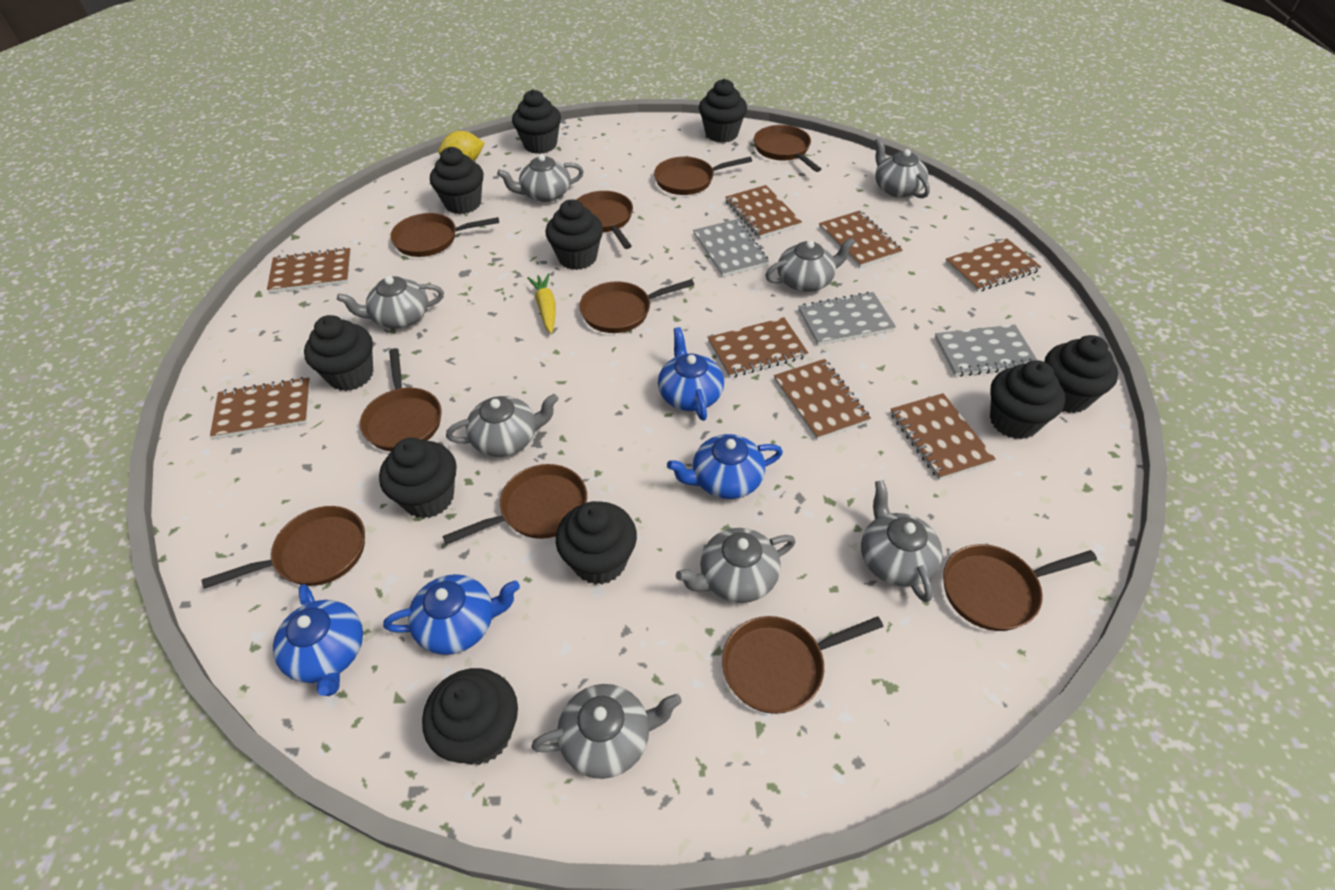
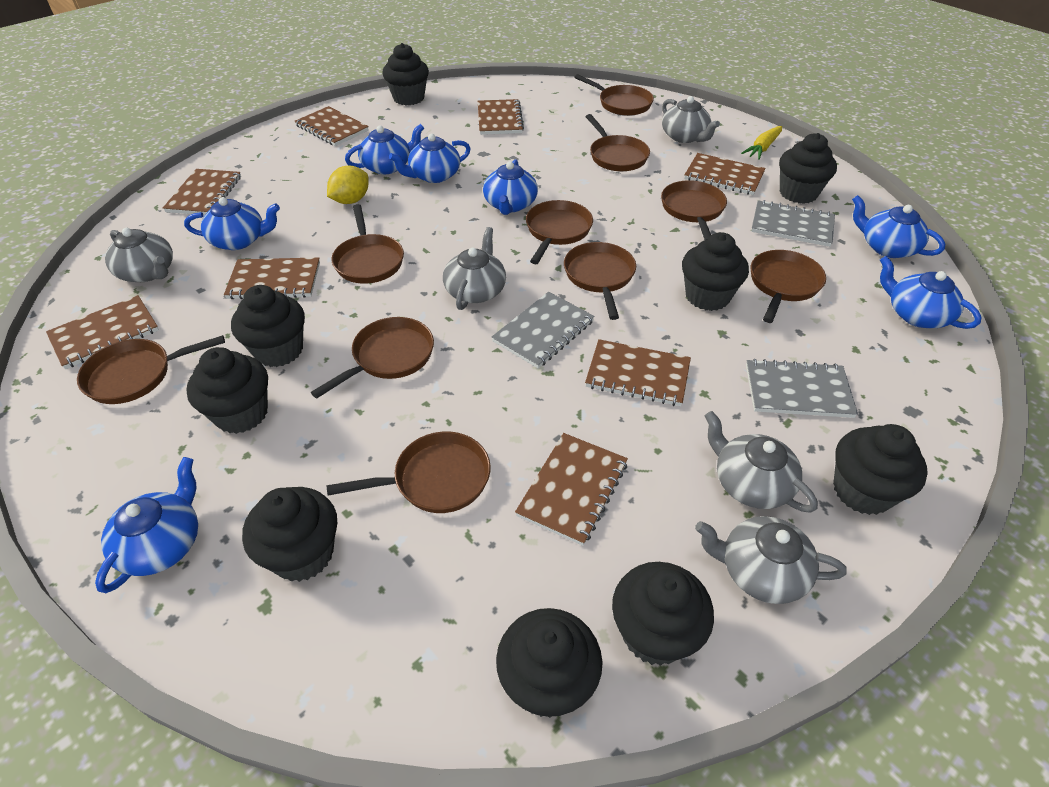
black cupcake: 10 -> 9
blue teapot: 4 -> 7
grey teapot: 8 -> 5

